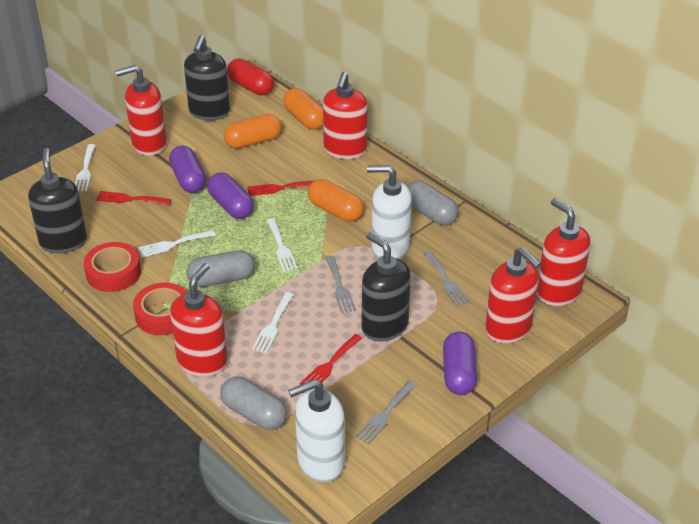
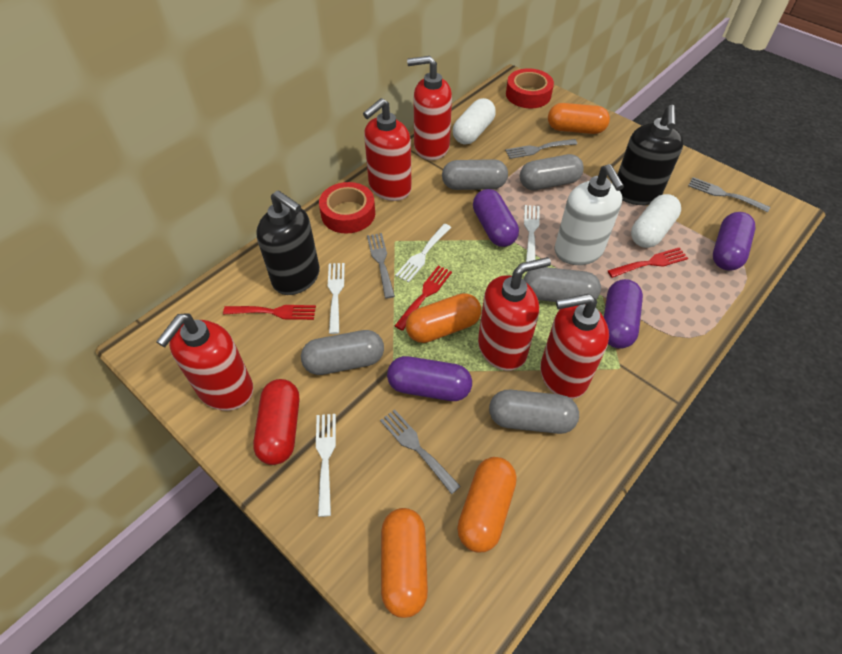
black soap dispenser: 3 -> 2
grey capsule: 3 -> 5
grey fork: 3 -> 4
orange capsule: 3 -> 4
purple capsule: 3 -> 4
white capsule: 0 -> 2
white soap dispenser: 2 -> 1

